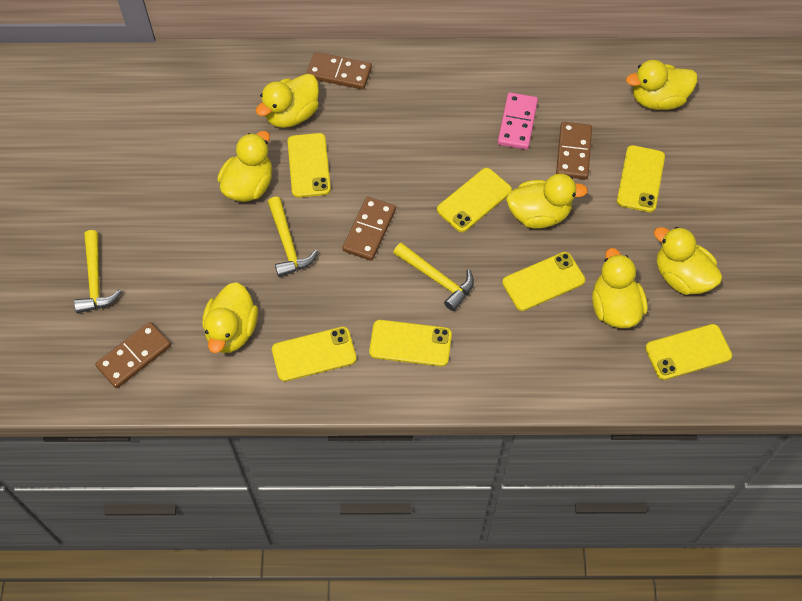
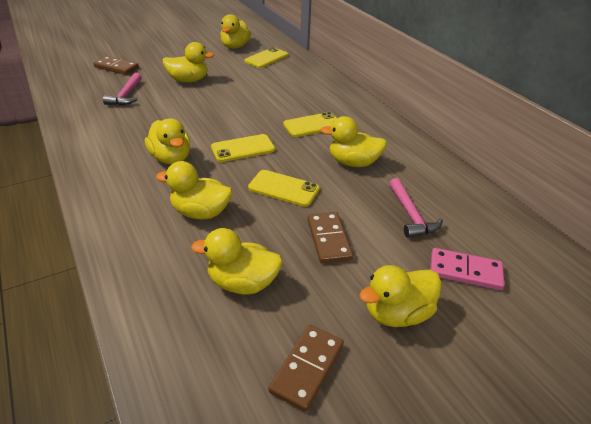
brown domino: 4 -> 3
pink hammer: 0 -> 2
yellow hammer: 3 -> 0
yellow phone: 7 -> 4

